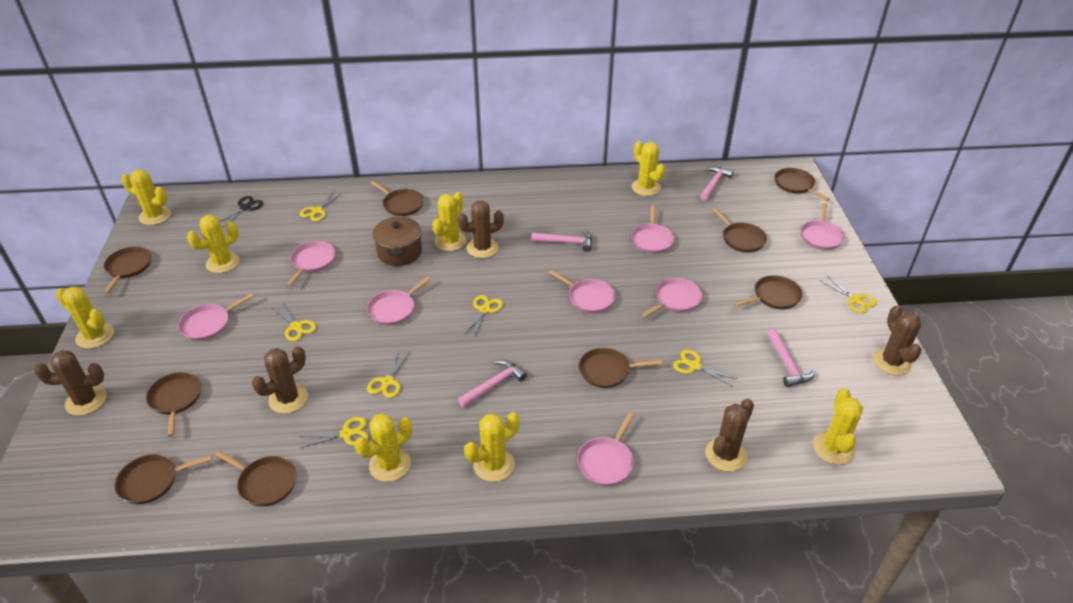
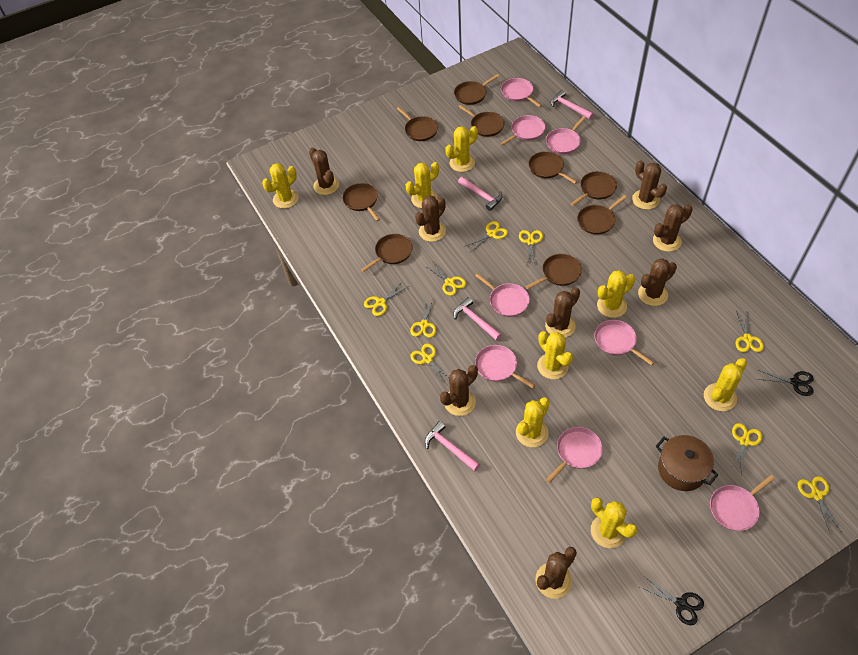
black scissors: 1 -> 2
brown cactus: 5 -> 8
yellow scissors: 7 -> 9

